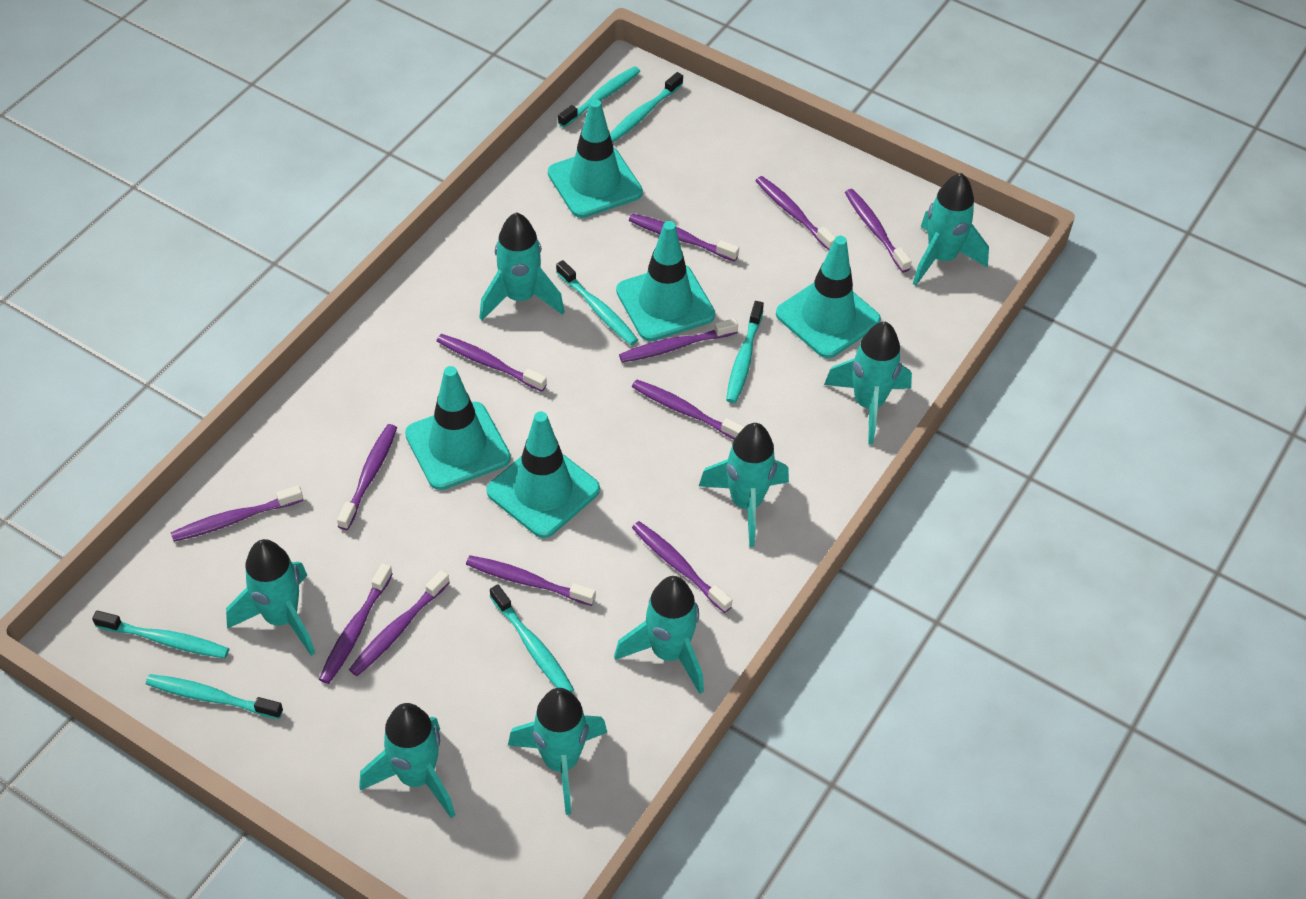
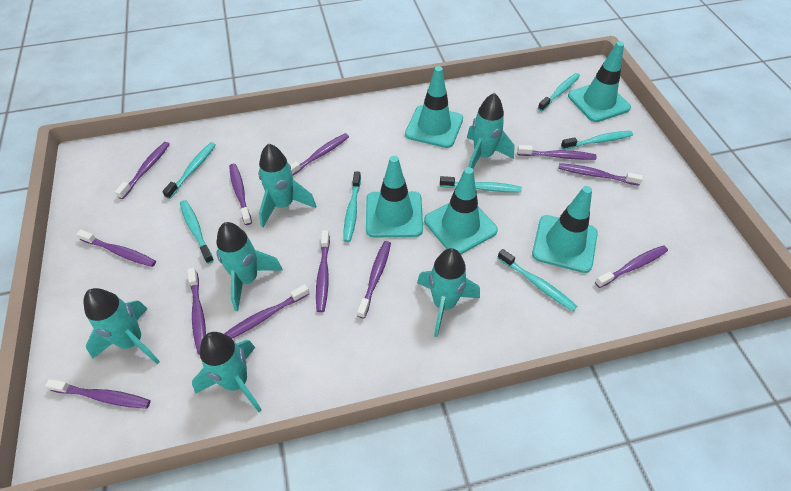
turquoise rocket: 8 -> 6

